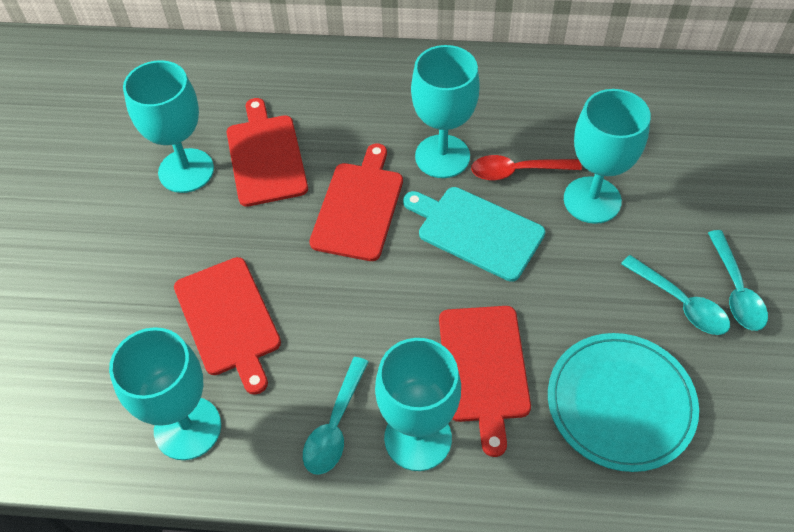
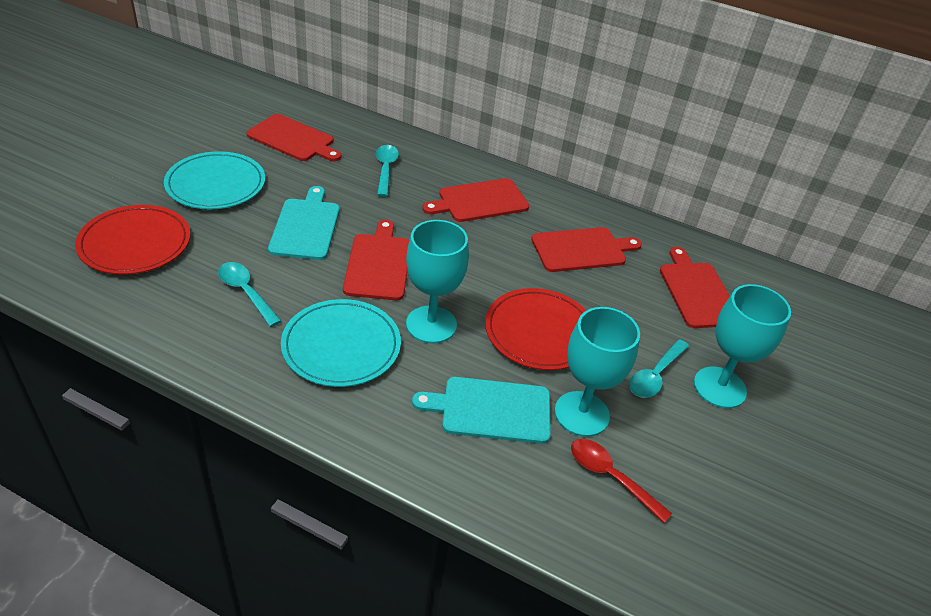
red cutting board: 4 -> 5
red plate: 0 -> 2
turquoise cutting board: 1 -> 2
turquoise goblet: 5 -> 3
turquoise plate: 1 -> 2

